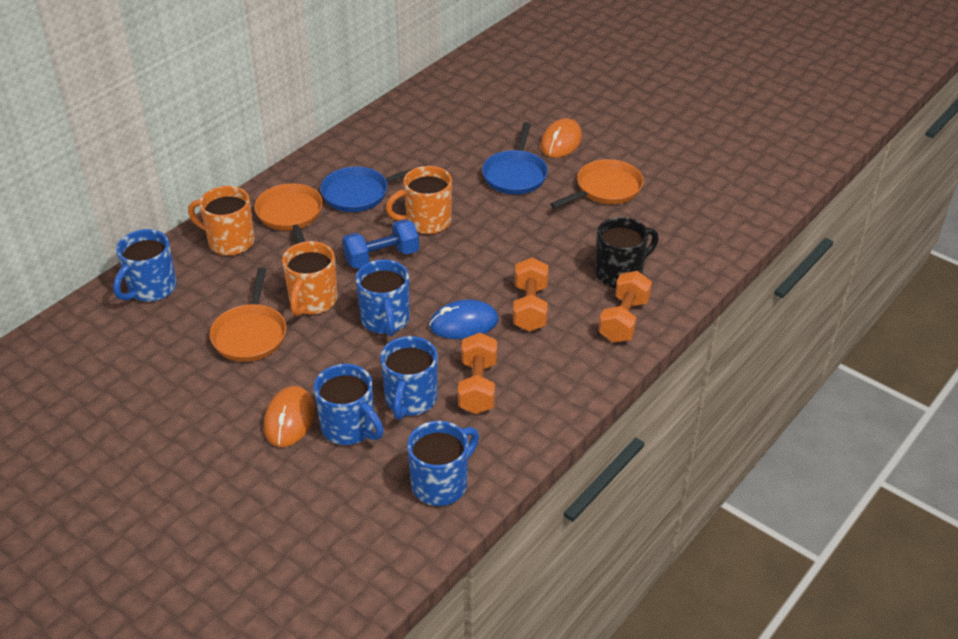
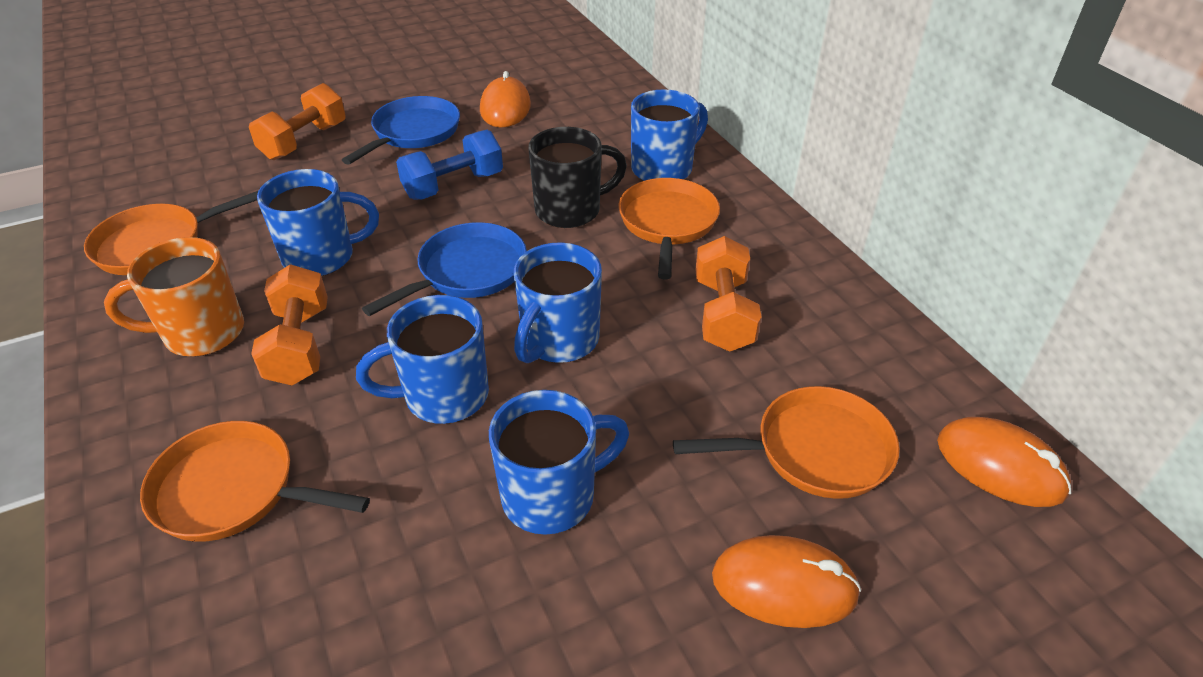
blue mouse: 1 -> 0
orange mouse: 2 -> 3
orange mug: 3 -> 1
orange pan: 3 -> 4

